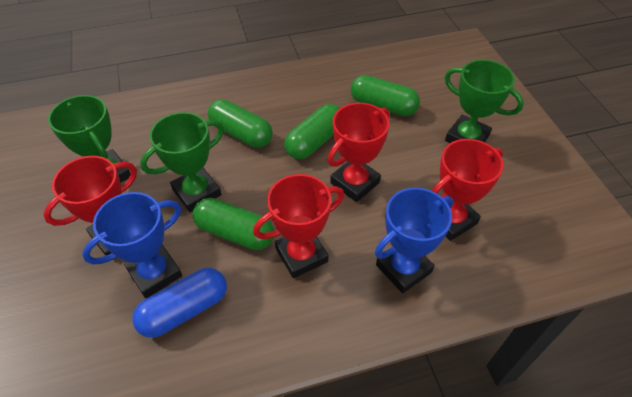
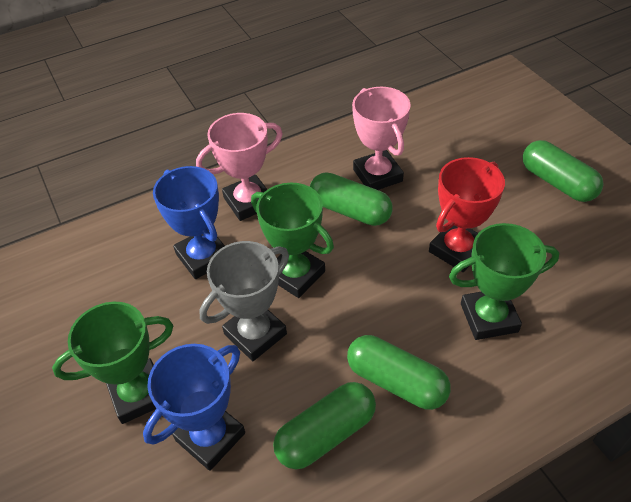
blue capsule: 1 -> 0
grey trophy: 0 -> 1
pink trophy: 0 -> 2
red trophy: 4 -> 1

